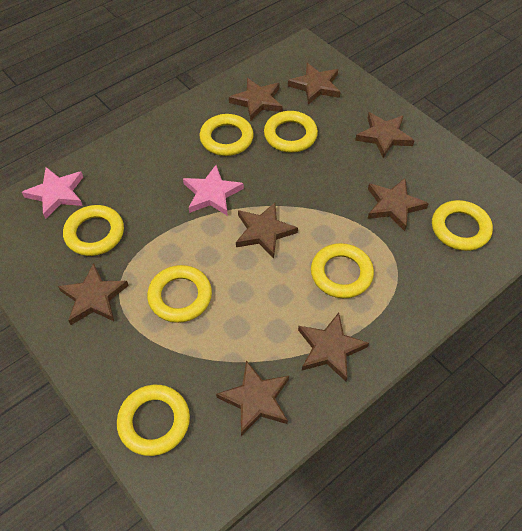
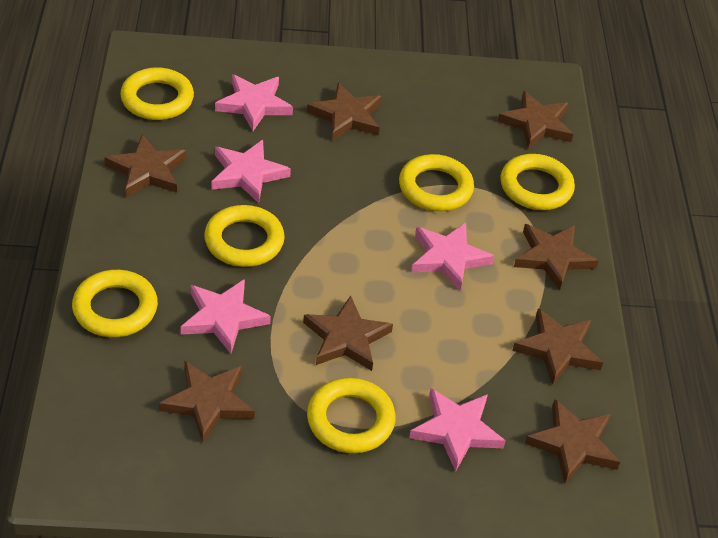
pink star: 2 -> 5
yellow ring: 7 -> 6

